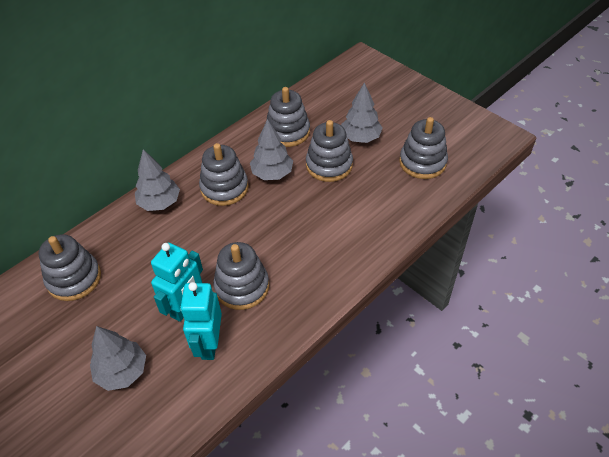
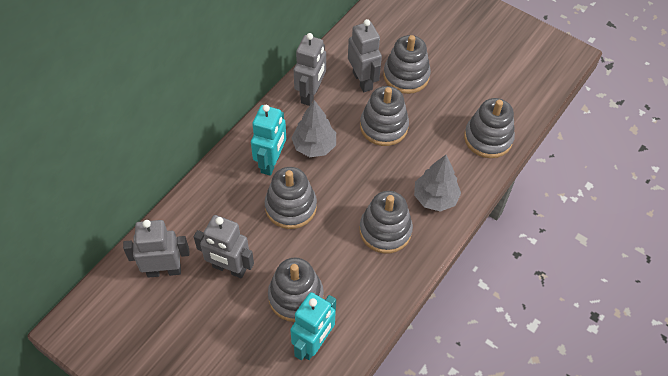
grey robot: 0 -> 4
grey tree: 4 -> 2

